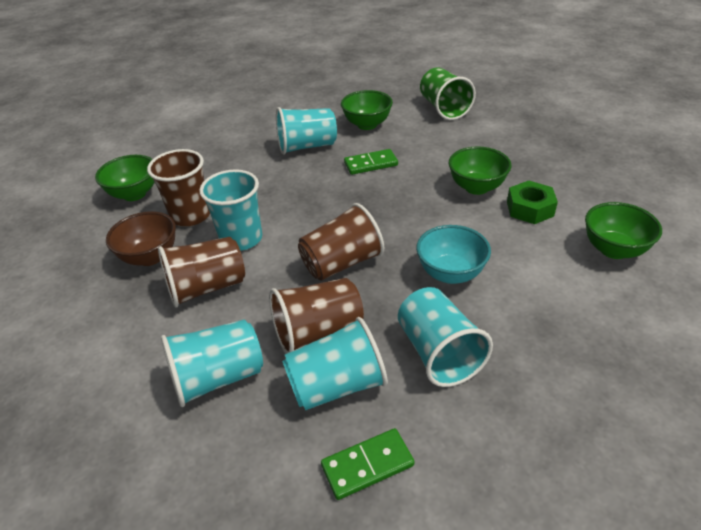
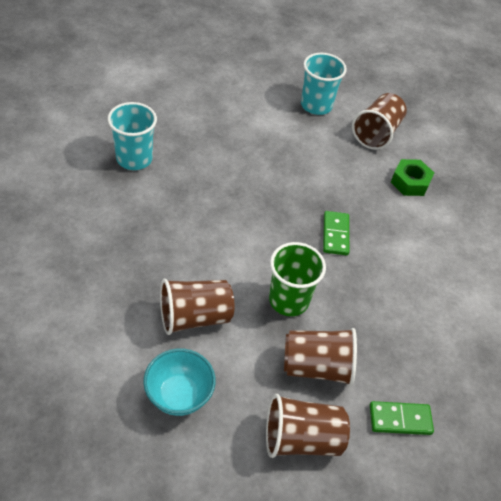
brown bowl: 1 -> 0
green bowl: 4 -> 0
turquoise cup: 5 -> 2

